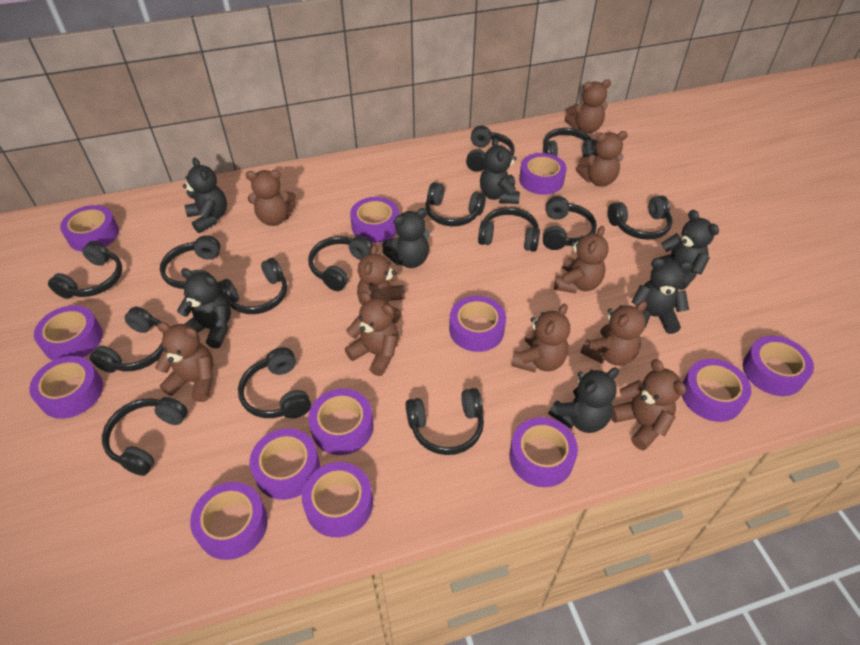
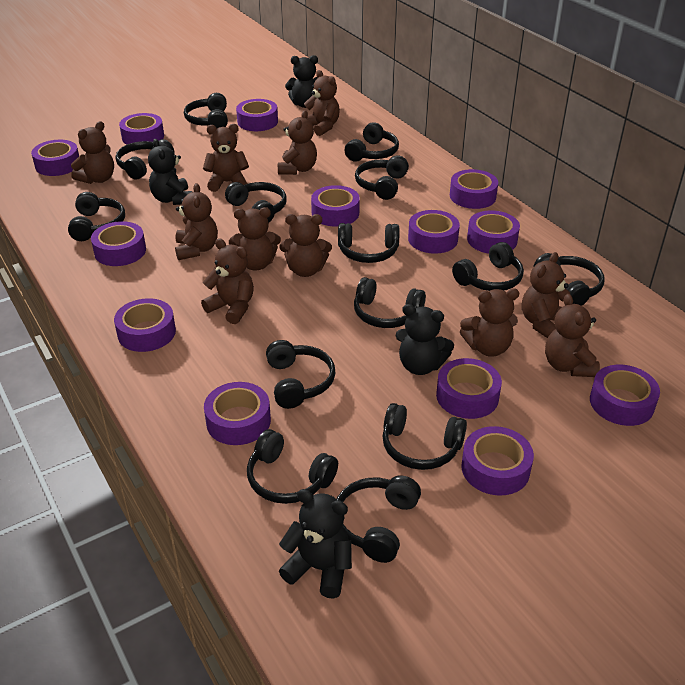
black teddy bear: 7 -> 4
brown teddy bear: 10 -> 11

